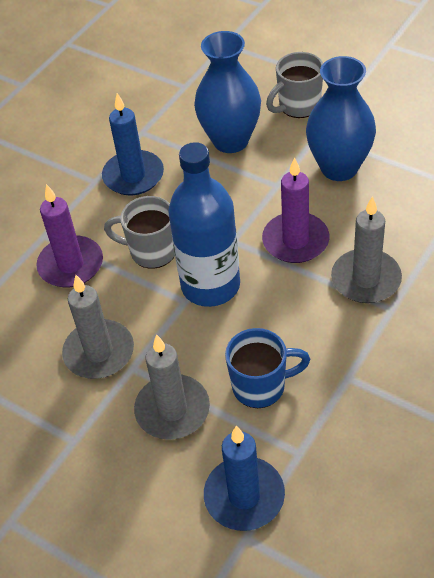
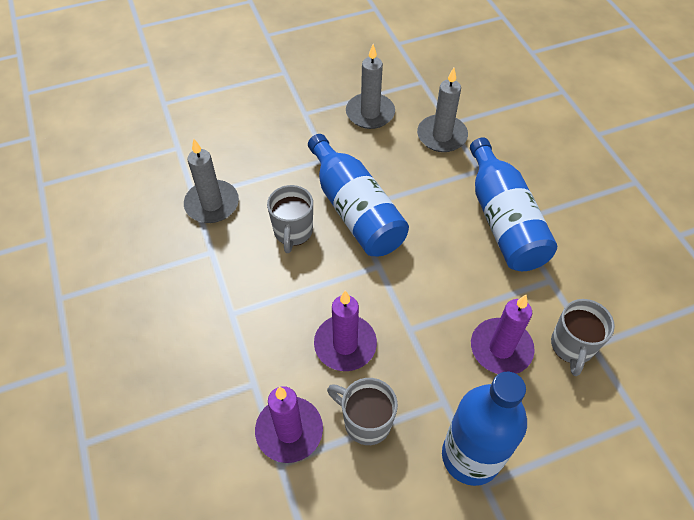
blue bottle: 1 -> 3
blue candle: 2 -> 0
blue mug: 1 -> 0
blue vase: 2 -> 0
grey mug: 2 -> 3
purple candle: 2 -> 3

